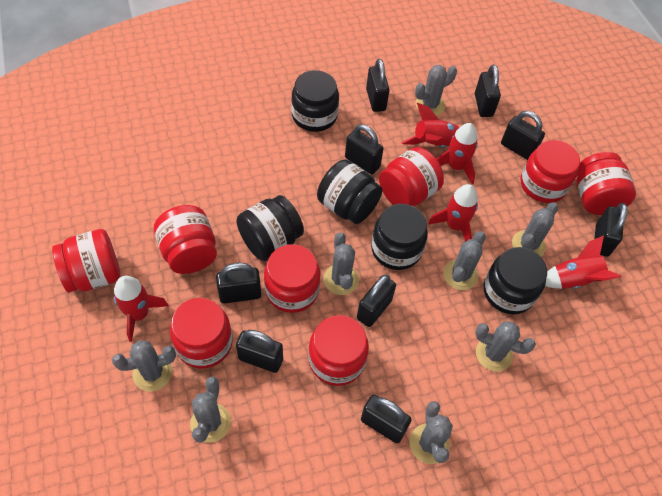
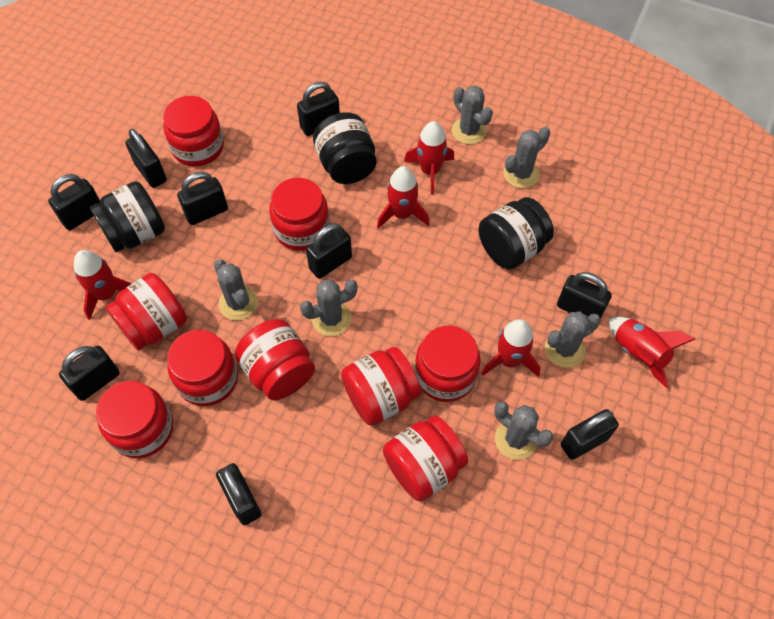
black jar: 5 -> 3
grey cactus: 8 -> 6
red jar: 8 -> 9

